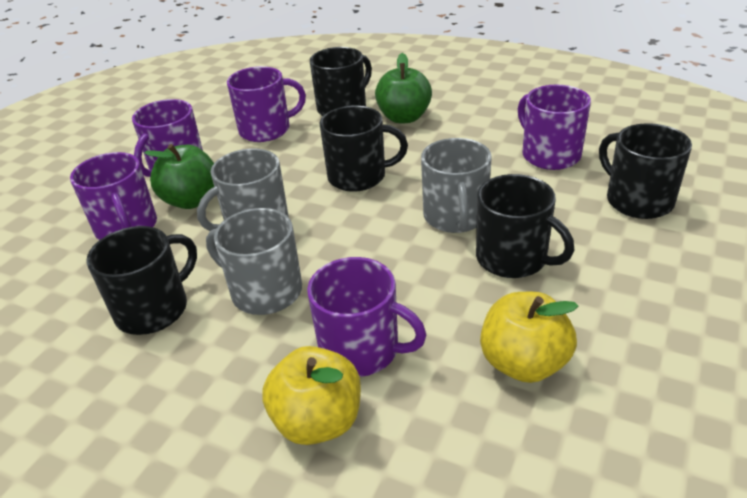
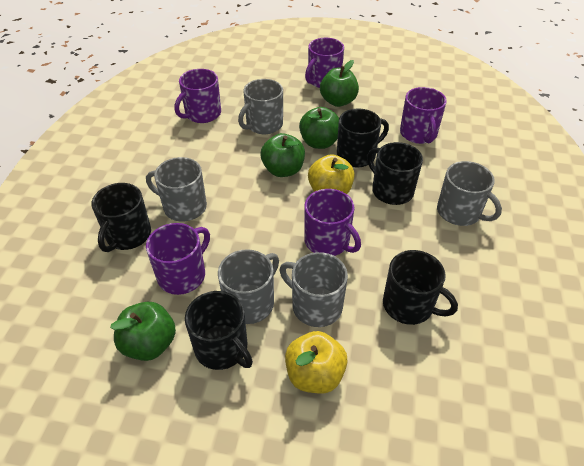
green apple: 2 -> 4
grey mug: 3 -> 5

